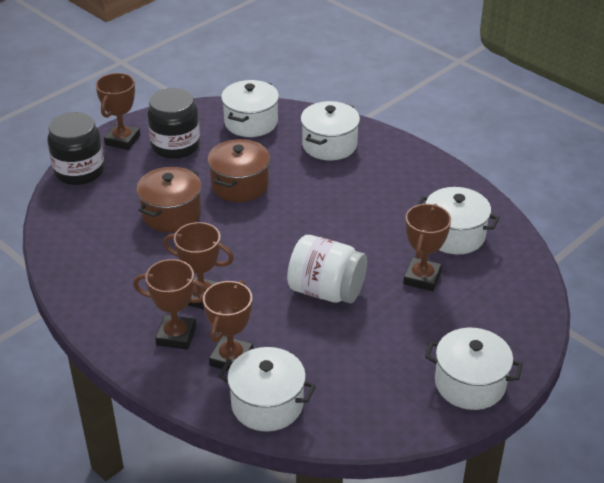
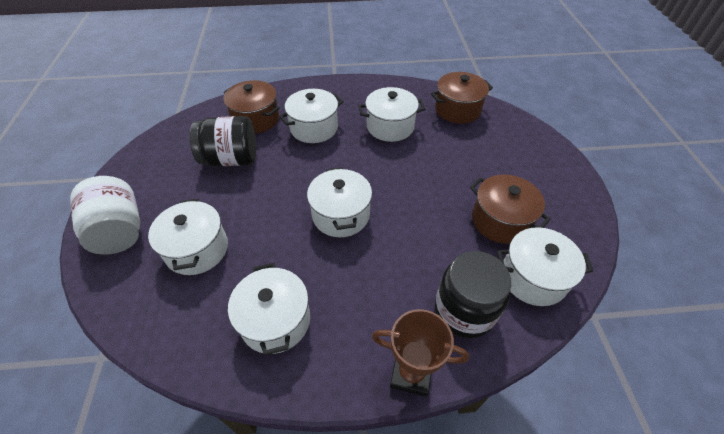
brown pot: 2 -> 3
brown trophy: 5 -> 1
white pot: 5 -> 6

